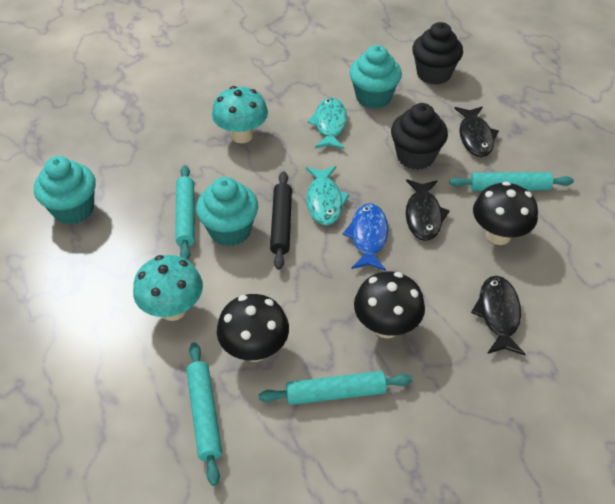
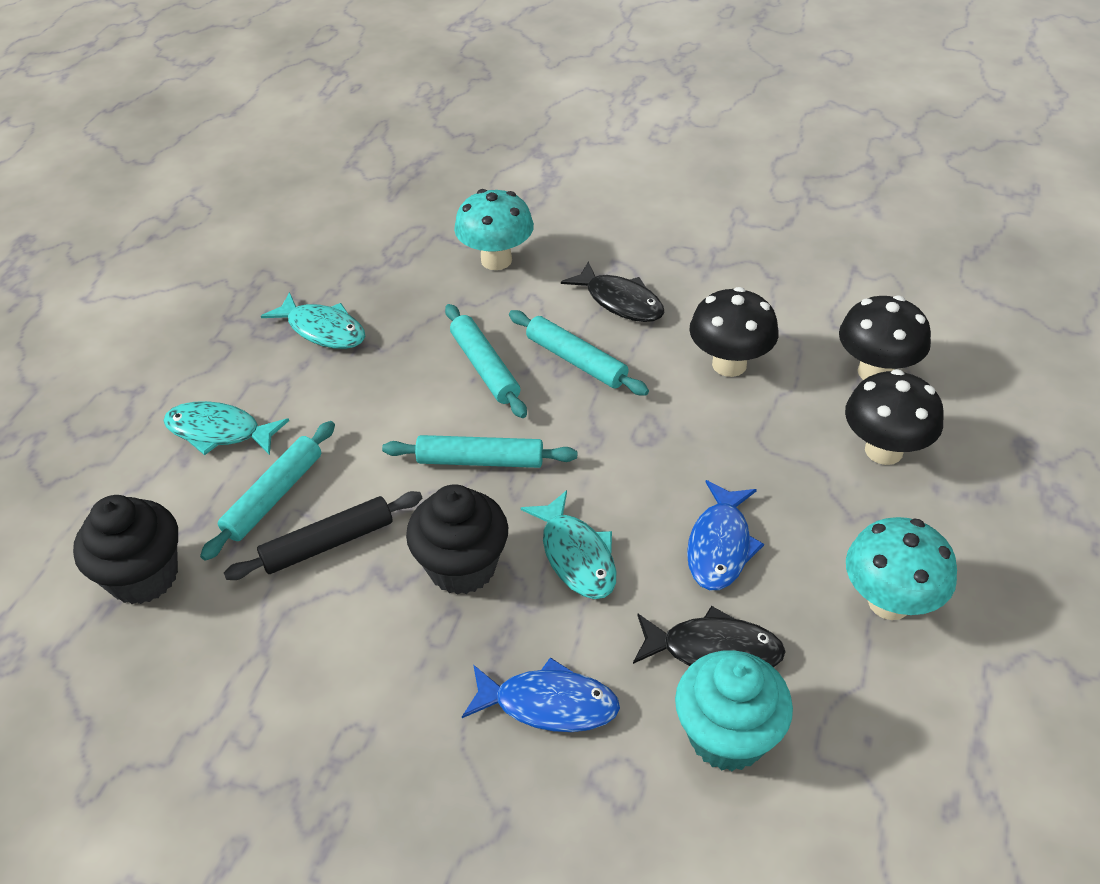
black fish: 3 -> 2
blue fish: 1 -> 2
turquoise cupcake: 3 -> 1
turquoise fish: 2 -> 3

